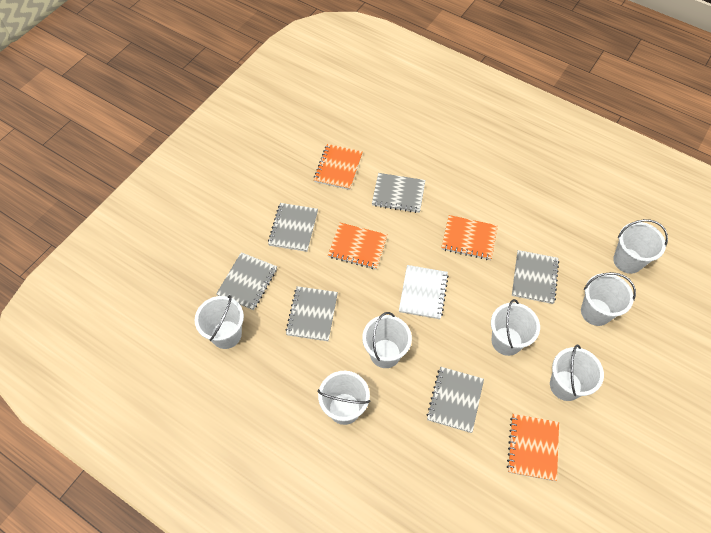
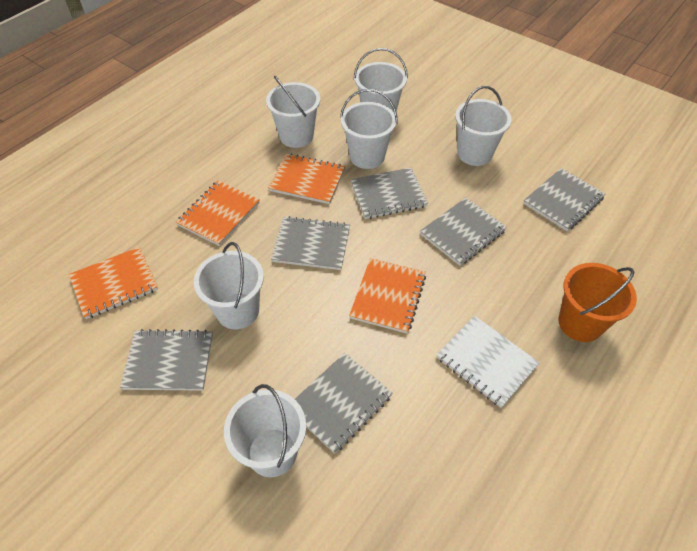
orange bucket: 0 -> 1
white bucket: 7 -> 6

